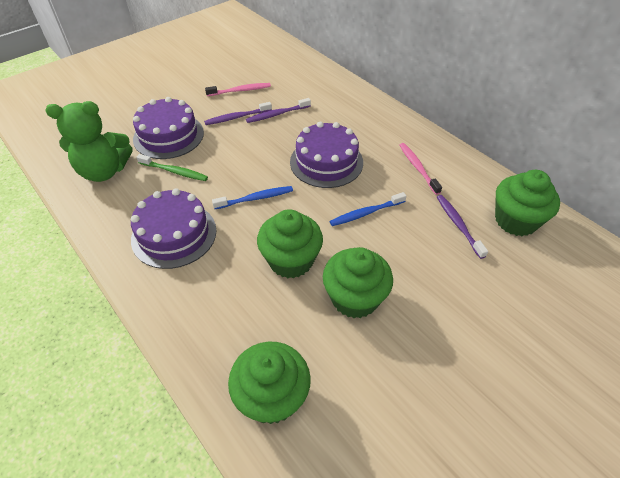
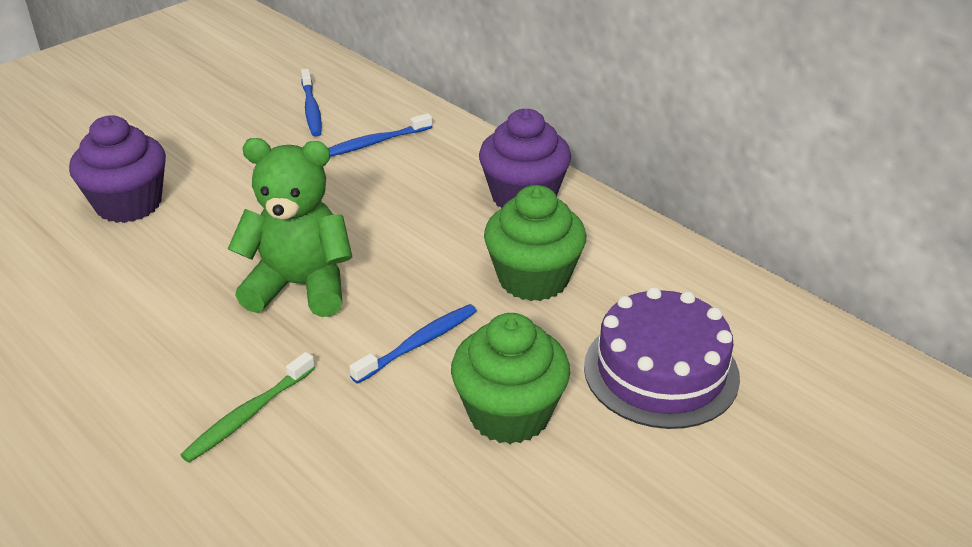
blue toothbrush: 2 -> 3
green cupcake: 4 -> 2
pink toothbrush: 2 -> 0
purple cake: 3 -> 1
purple cupcake: 0 -> 2
purple toothbrush: 3 -> 0

